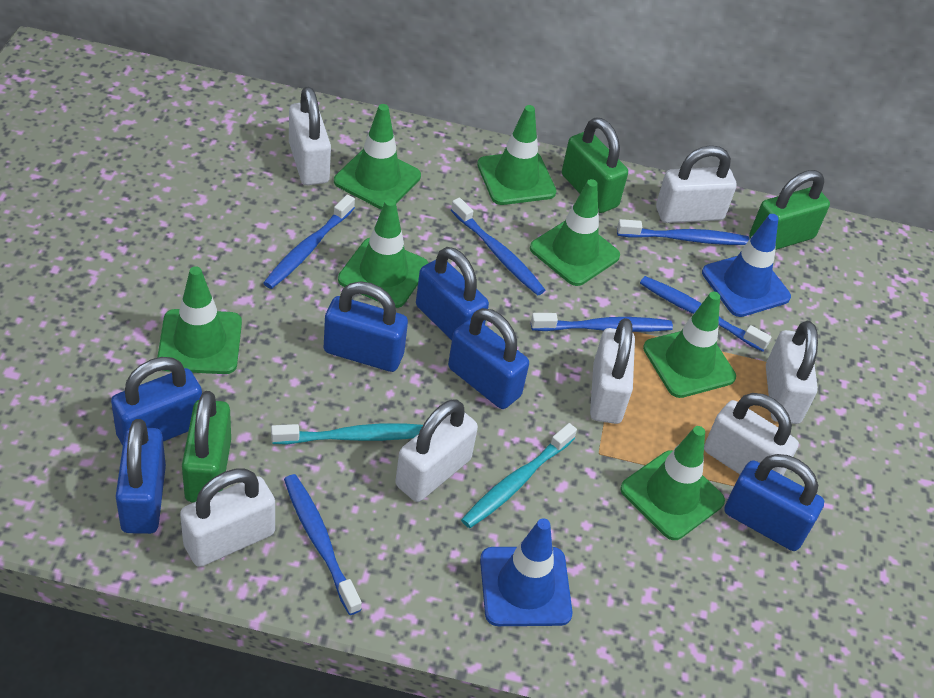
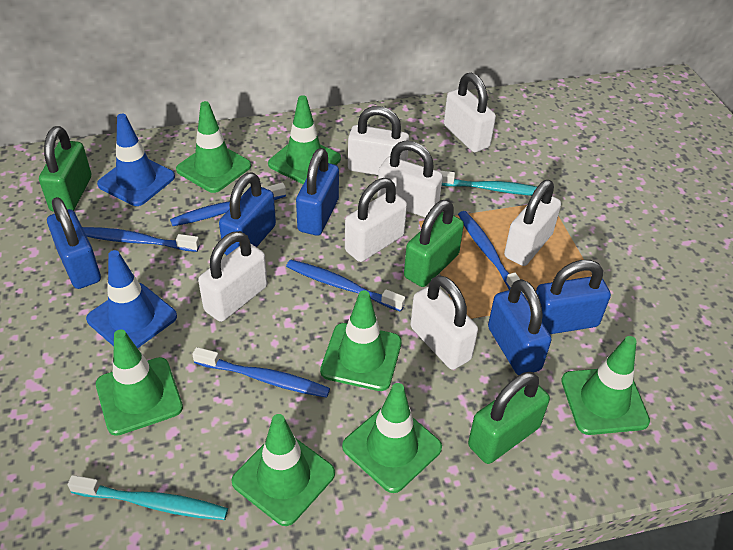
blue padlock: 6 -> 5
blue toothbrush: 6 -> 5

